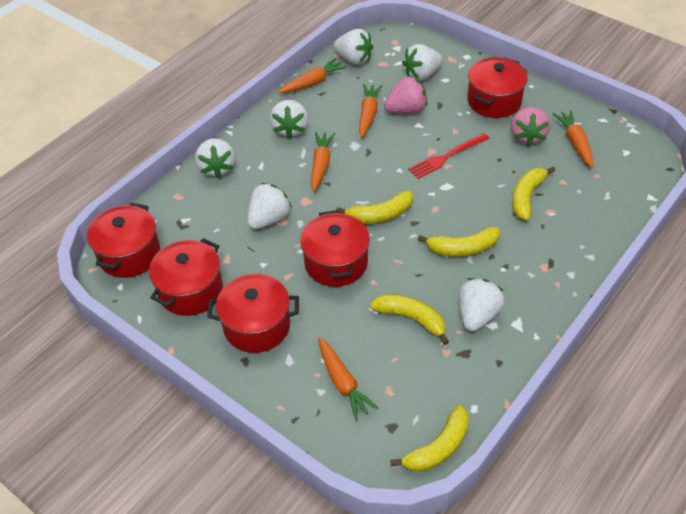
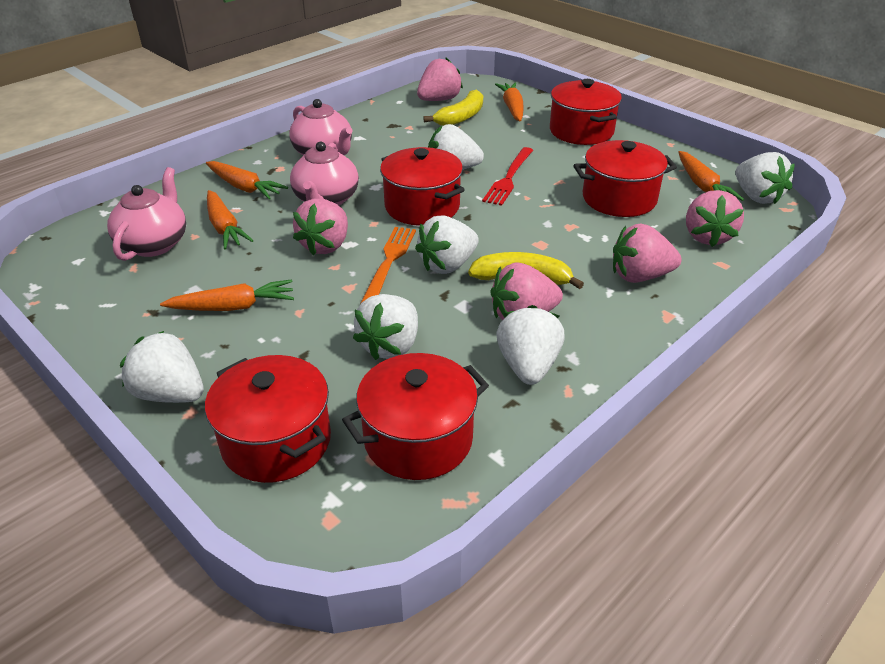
orange fork: 0 -> 1
pink strawberry: 2 -> 5
pink teapot: 0 -> 3
yellow banana: 5 -> 2

